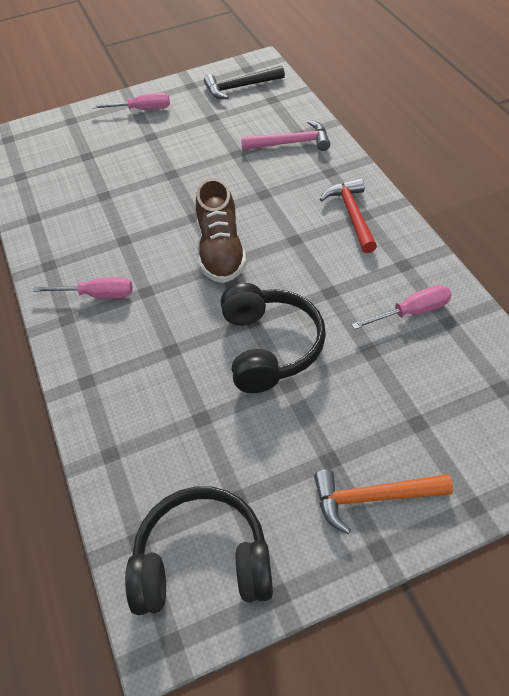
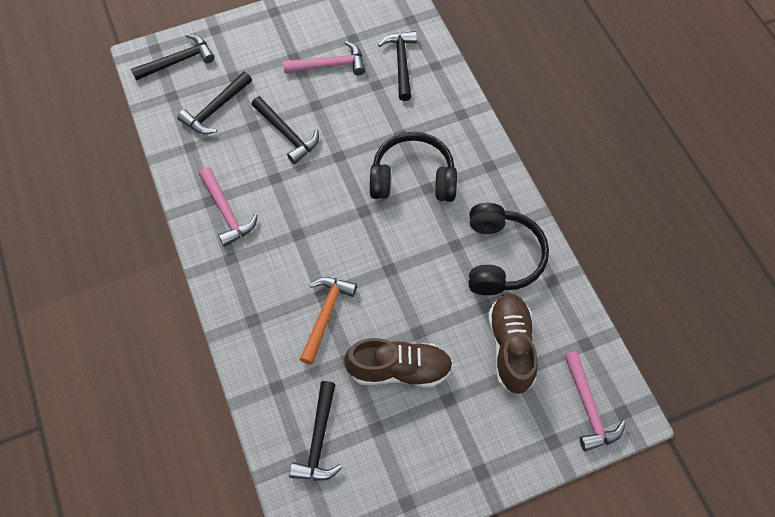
black hammer: 1 -> 5
brown shoe: 1 -> 2
pink hammer: 1 -> 3
pink screwdriver: 3 -> 0
red hammer: 1 -> 0

